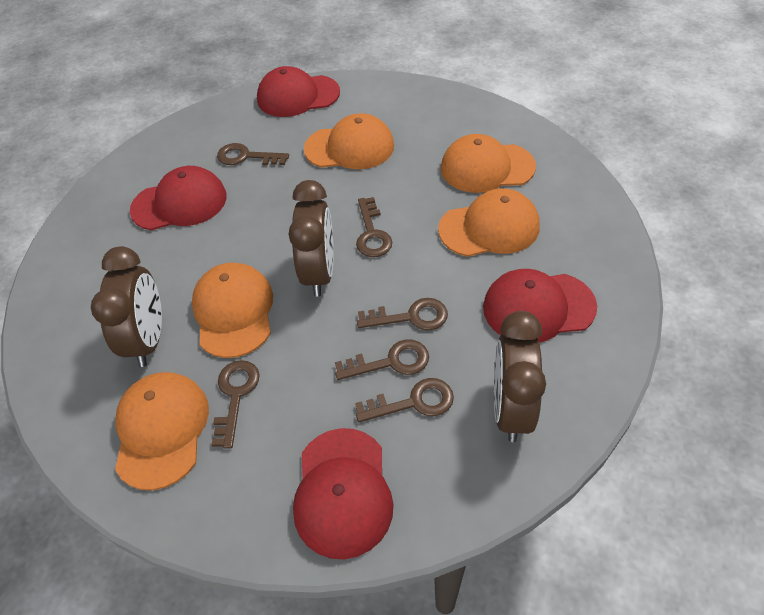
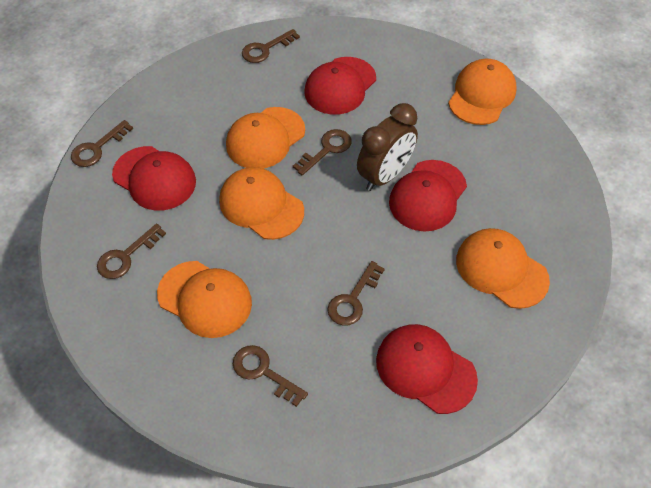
brown clock: 3 -> 1

